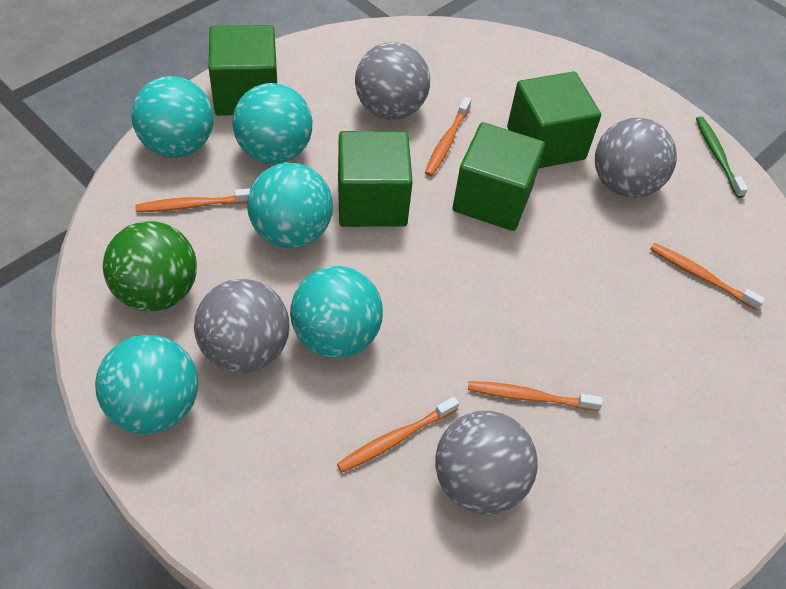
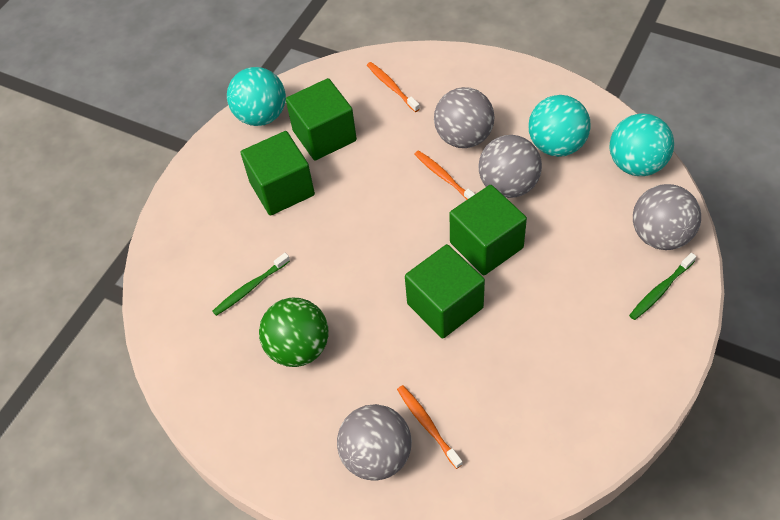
green toothbrush: 1 -> 2
orange toothbrush: 5 -> 3
turquoise ball: 5 -> 3

